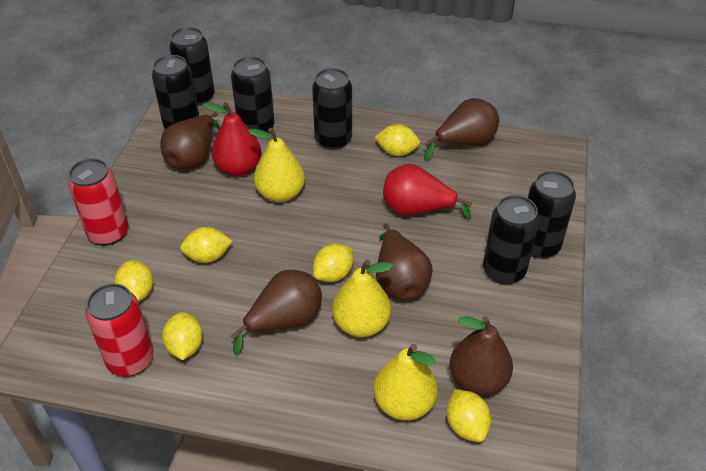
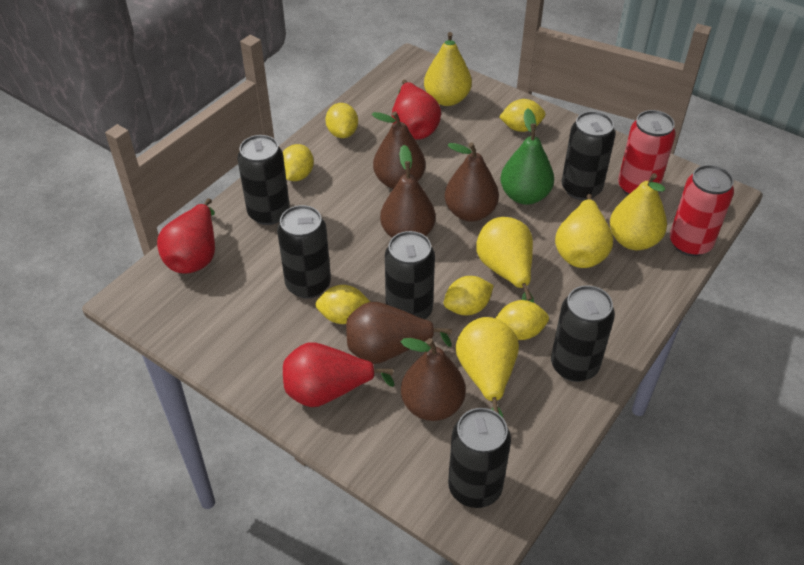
green pear: 0 -> 1
red pear: 2 -> 3
yellow pear: 3 -> 5

